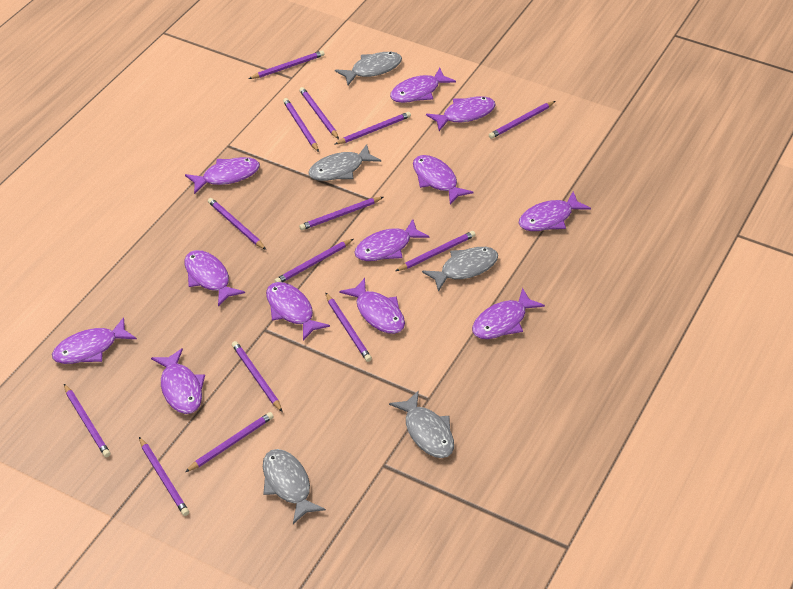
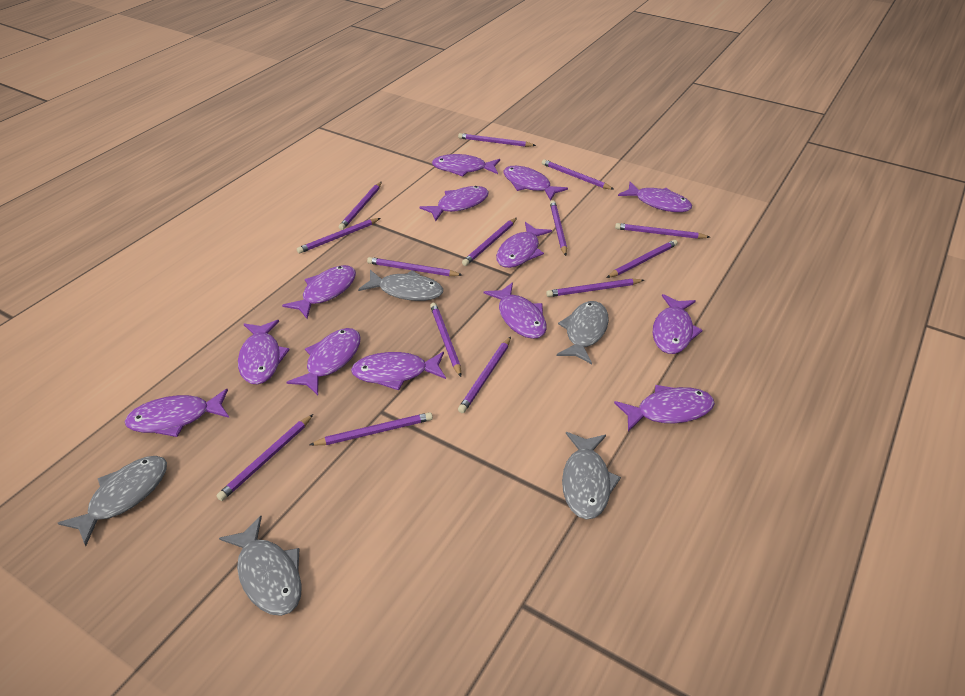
purple fish: 12 -> 13

